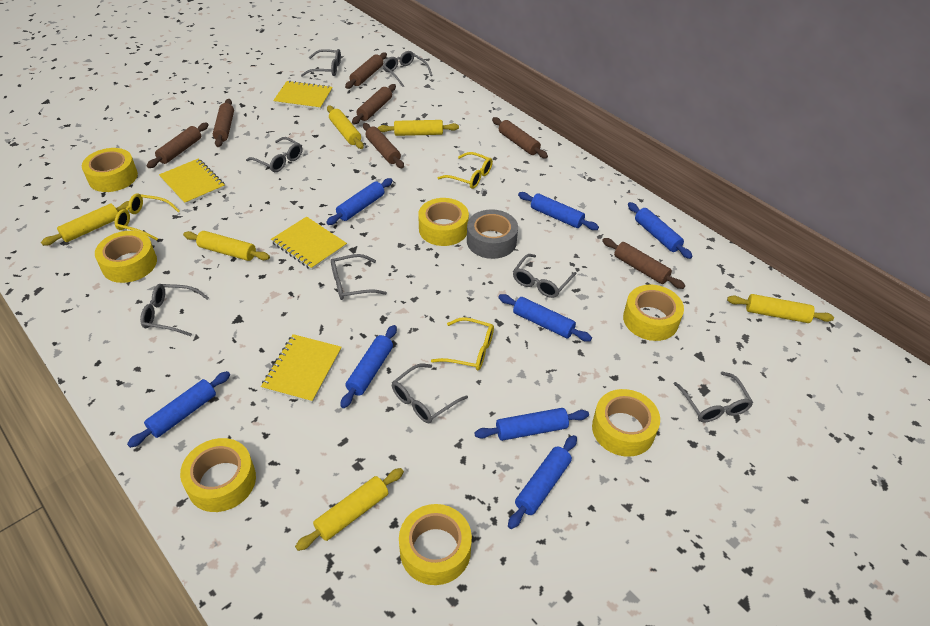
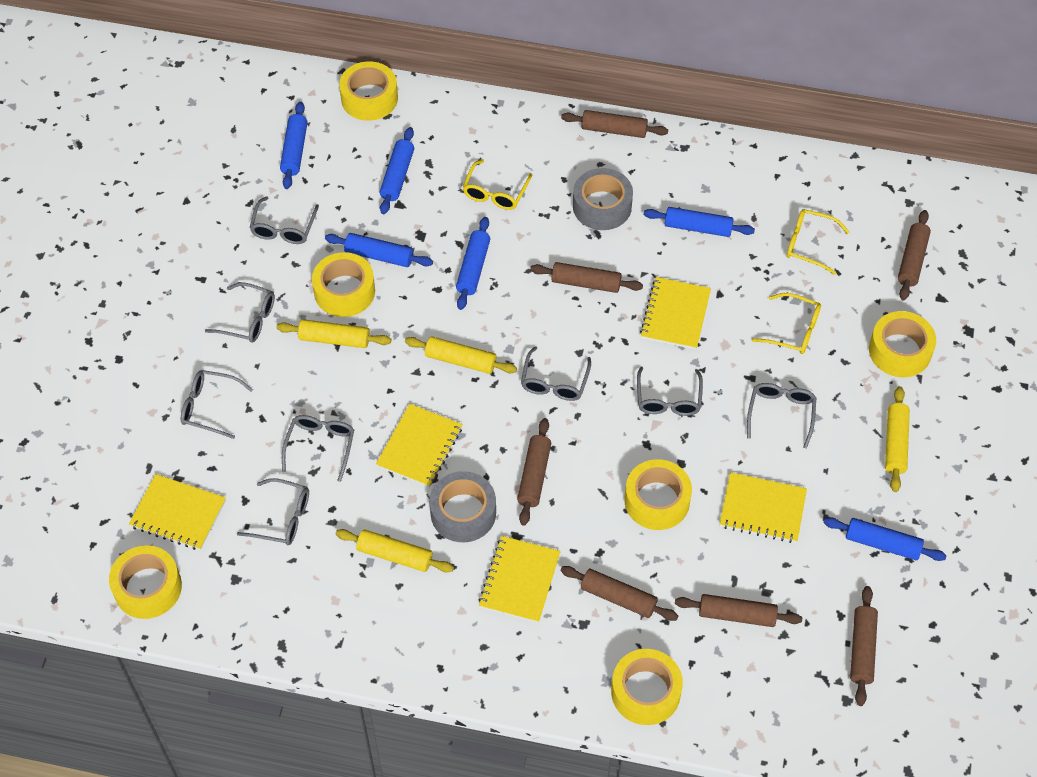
blue rolling pin: 8 -> 6
grey tape: 1 -> 2
yellow notebook: 4 -> 5
yellow rolling pin: 6 -> 4
yellow tape: 7 -> 6

